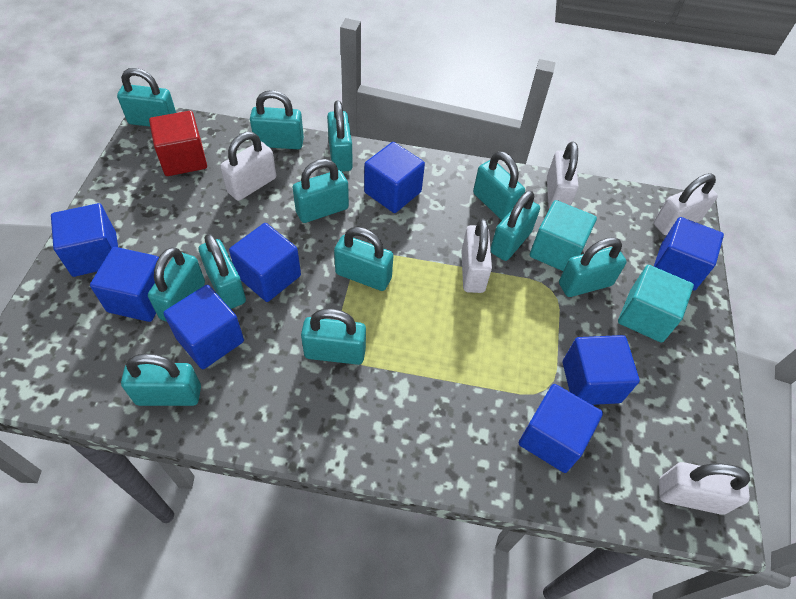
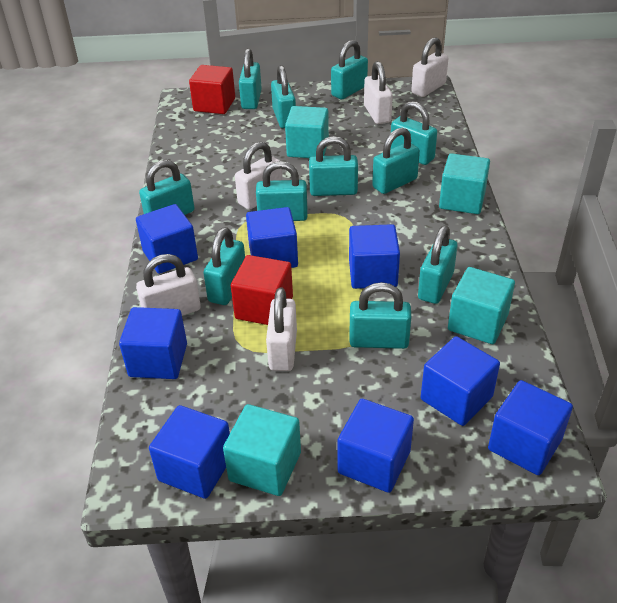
red cube: 1 -> 2
turquoise cube: 2 -> 4
turquoise padlock: 12 -> 11

